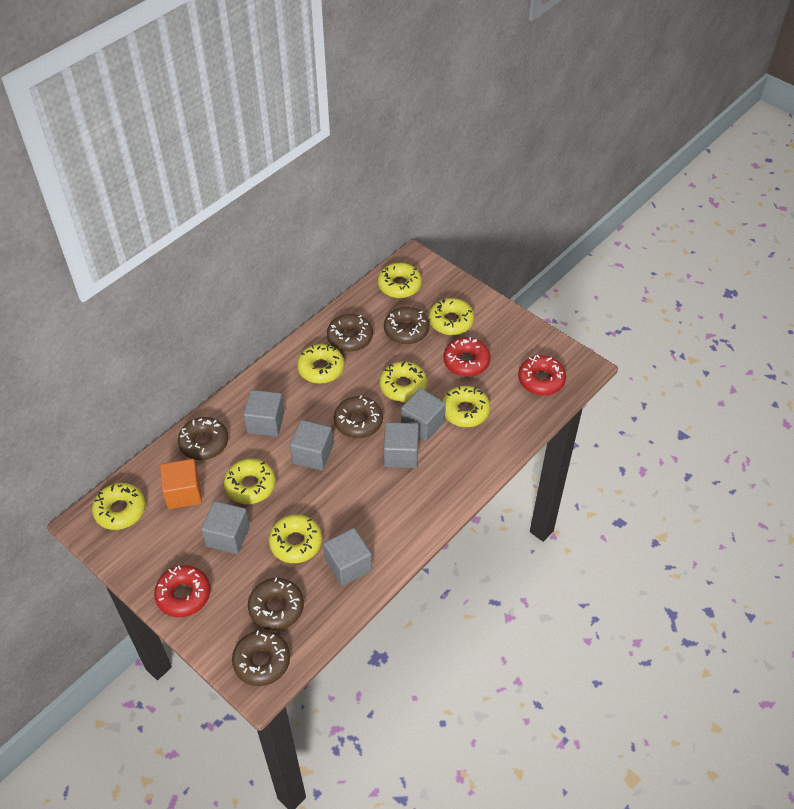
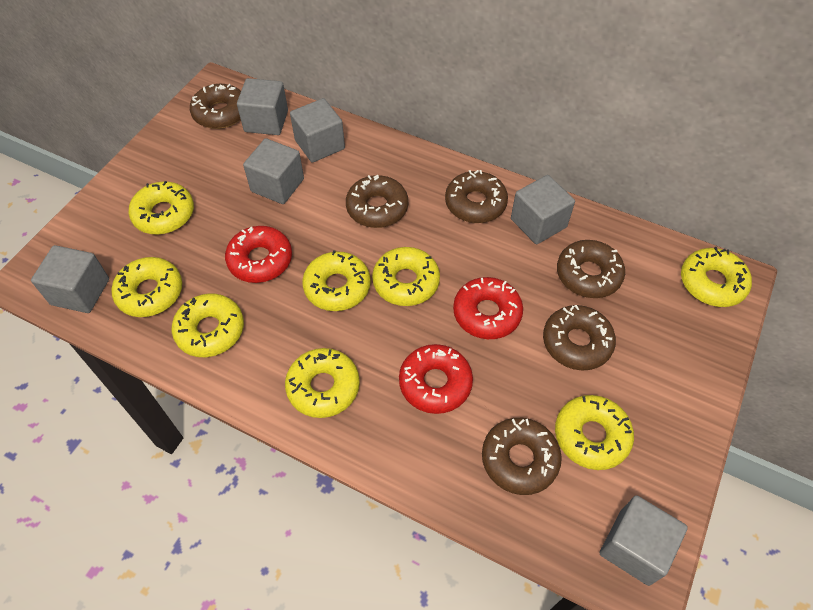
orange cube: 1 -> 0

